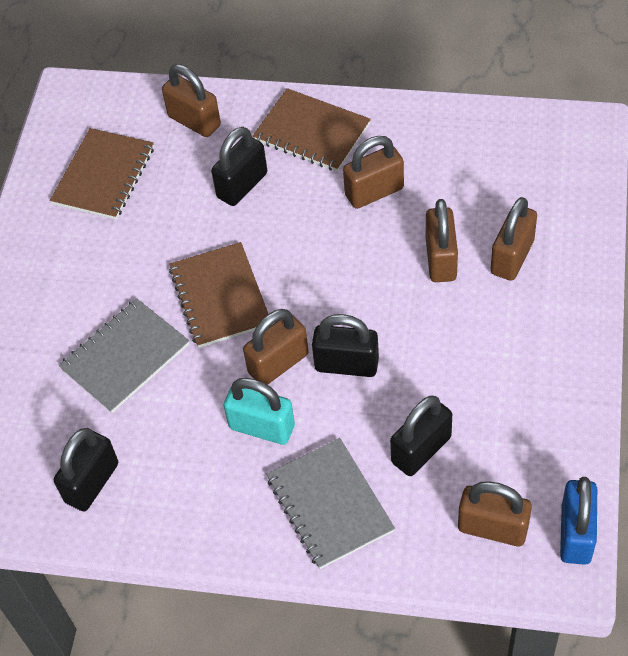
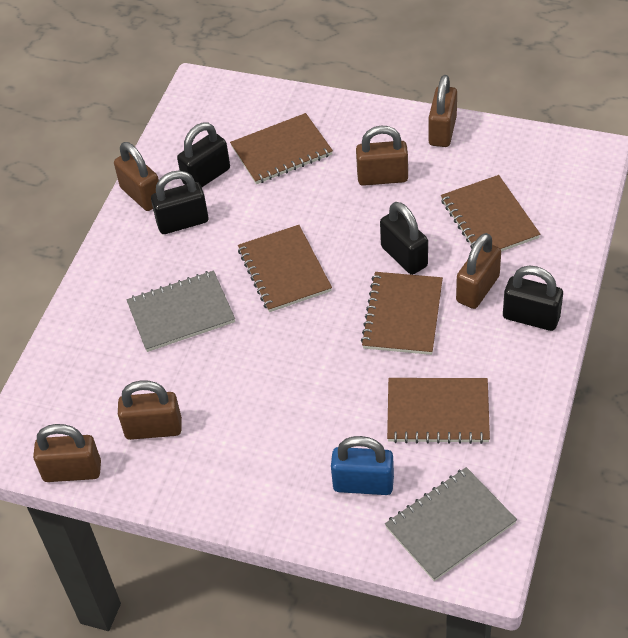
brown notebook: 3 -> 5
turquoise padlock: 1 -> 0

